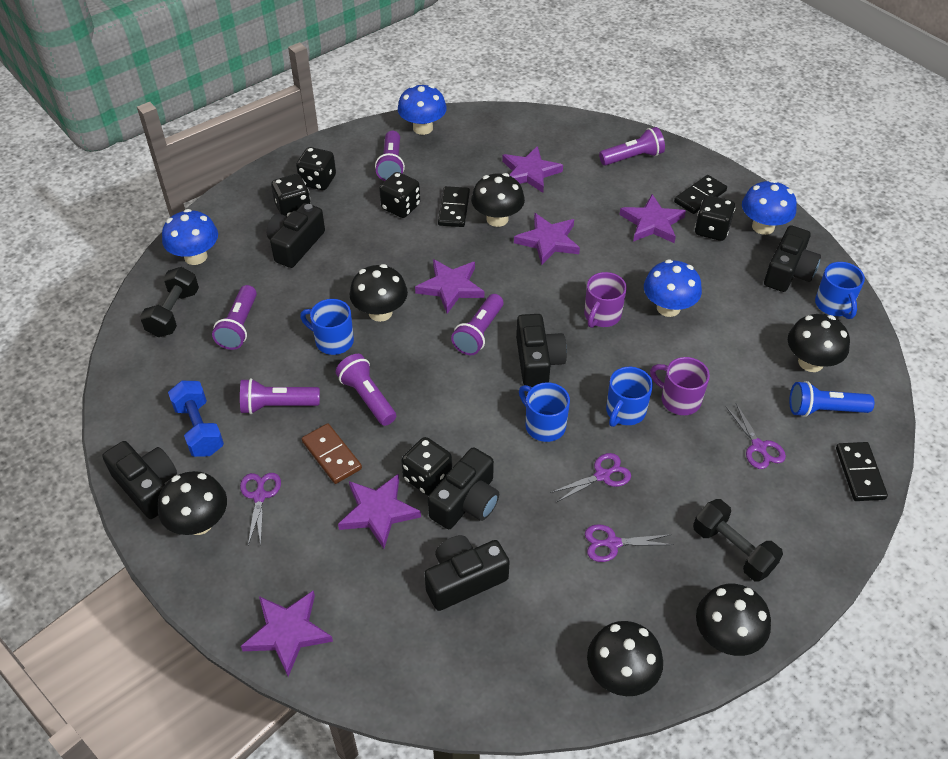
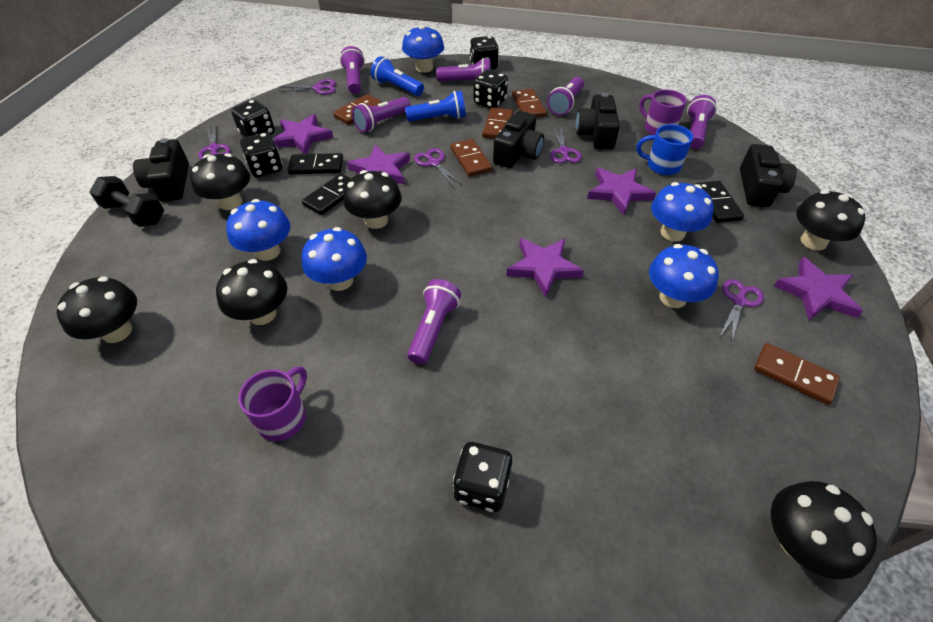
black camera: 6 -> 4
black dumbbell: 2 -> 1
blue dumbbell: 1 -> 0
blue flashlight: 1 -> 2
blue mug: 4 -> 1
blue mushroom: 4 -> 5
brown domino: 1 -> 5
purple scissors: 4 -> 5
purple star: 6 -> 5

